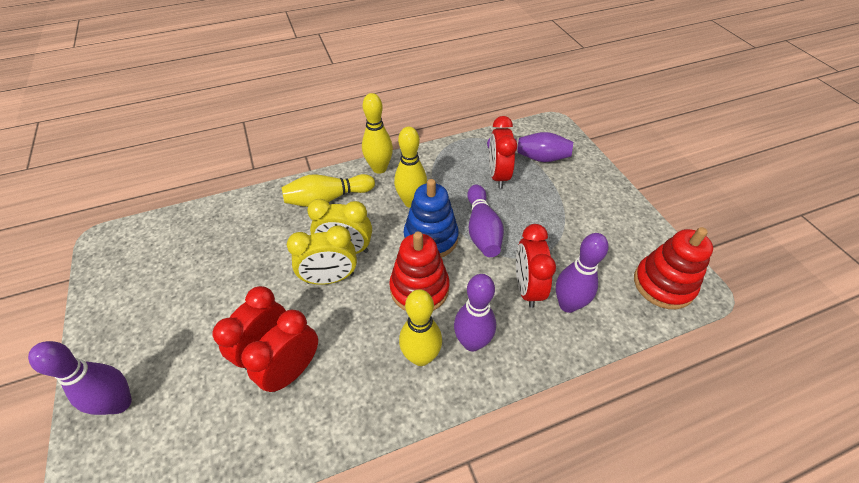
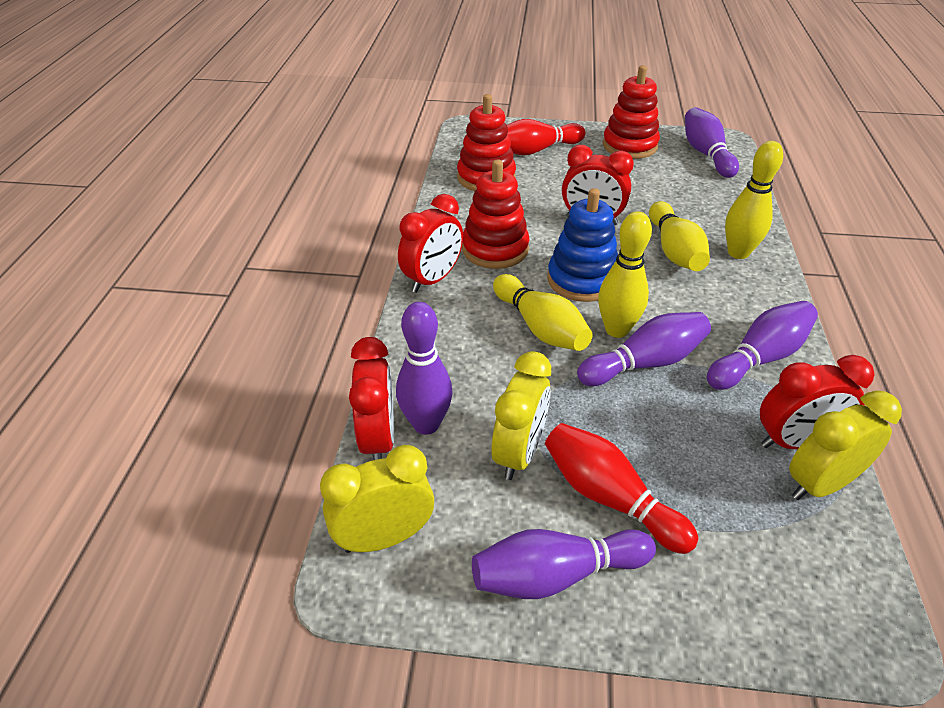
red bowling pin: 0 -> 2
red stacking toy: 2 -> 3
yellow clock: 2 -> 3

